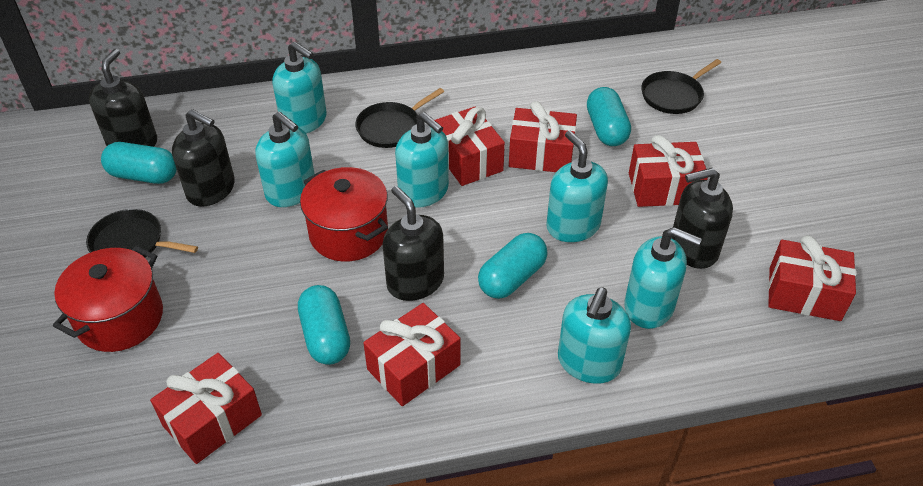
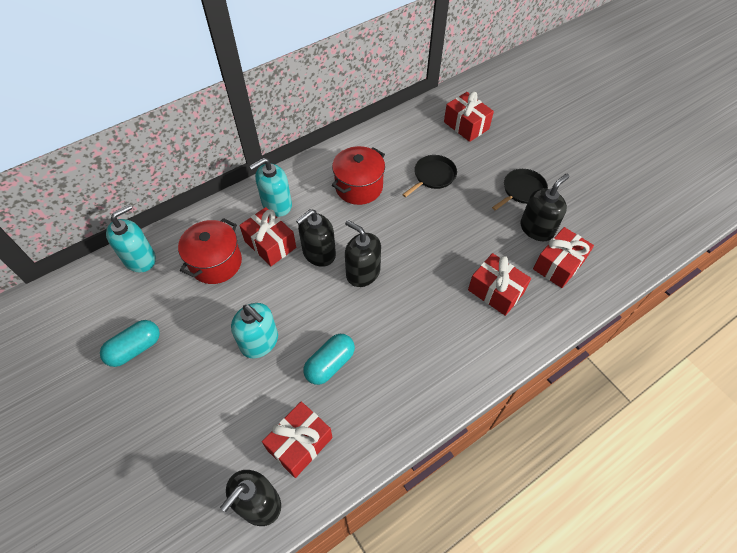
black pan: 3 -> 2
red gift: 6 -> 5
turquoise capsule: 4 -> 2
turquoise soap dispenser: 6 -> 3

